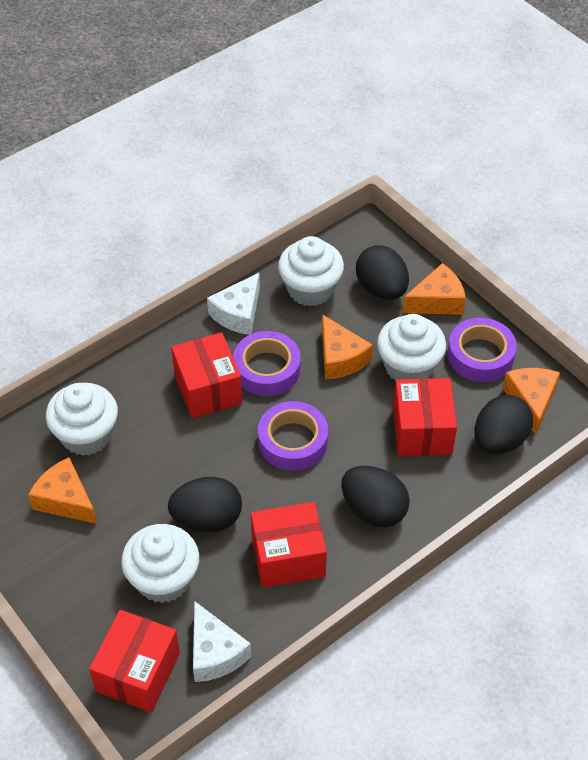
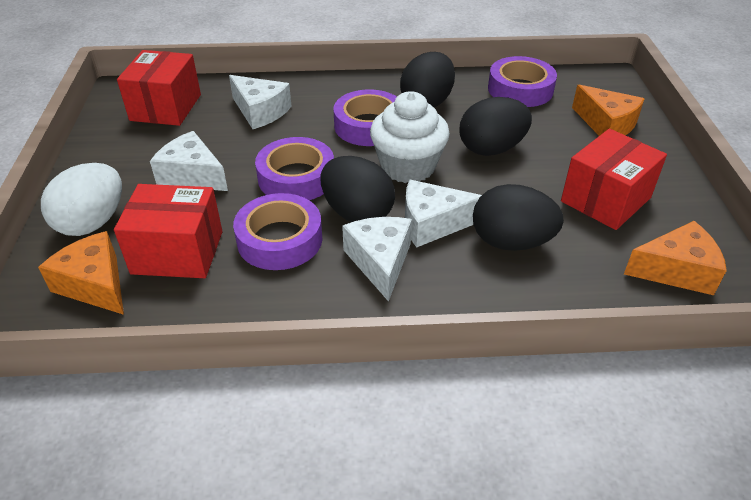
orange cheese: 4 -> 3
purple tape: 3 -> 4
red box: 4 -> 3
white cheese: 2 -> 4
white cupcake: 4 -> 1
white egg: 0 -> 1

